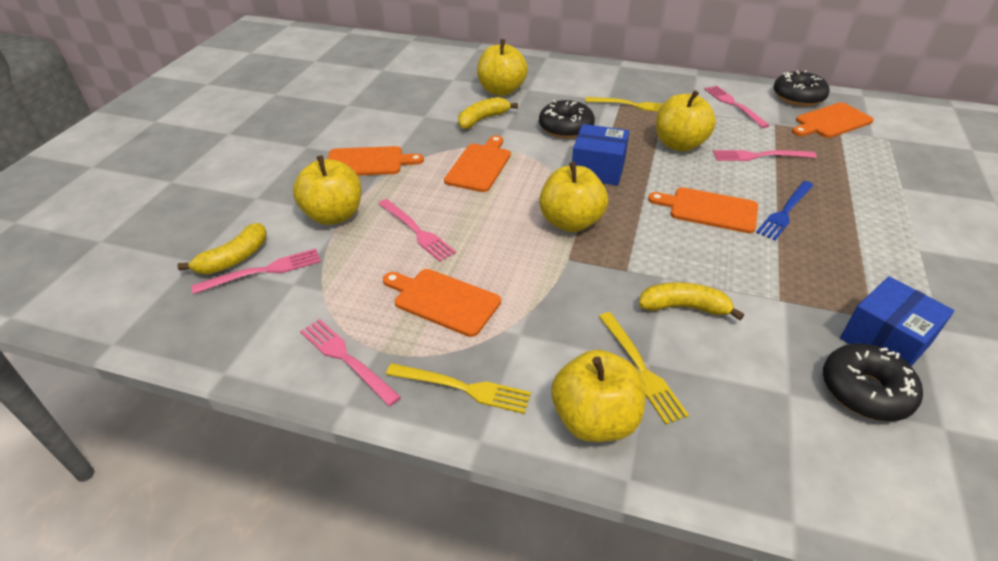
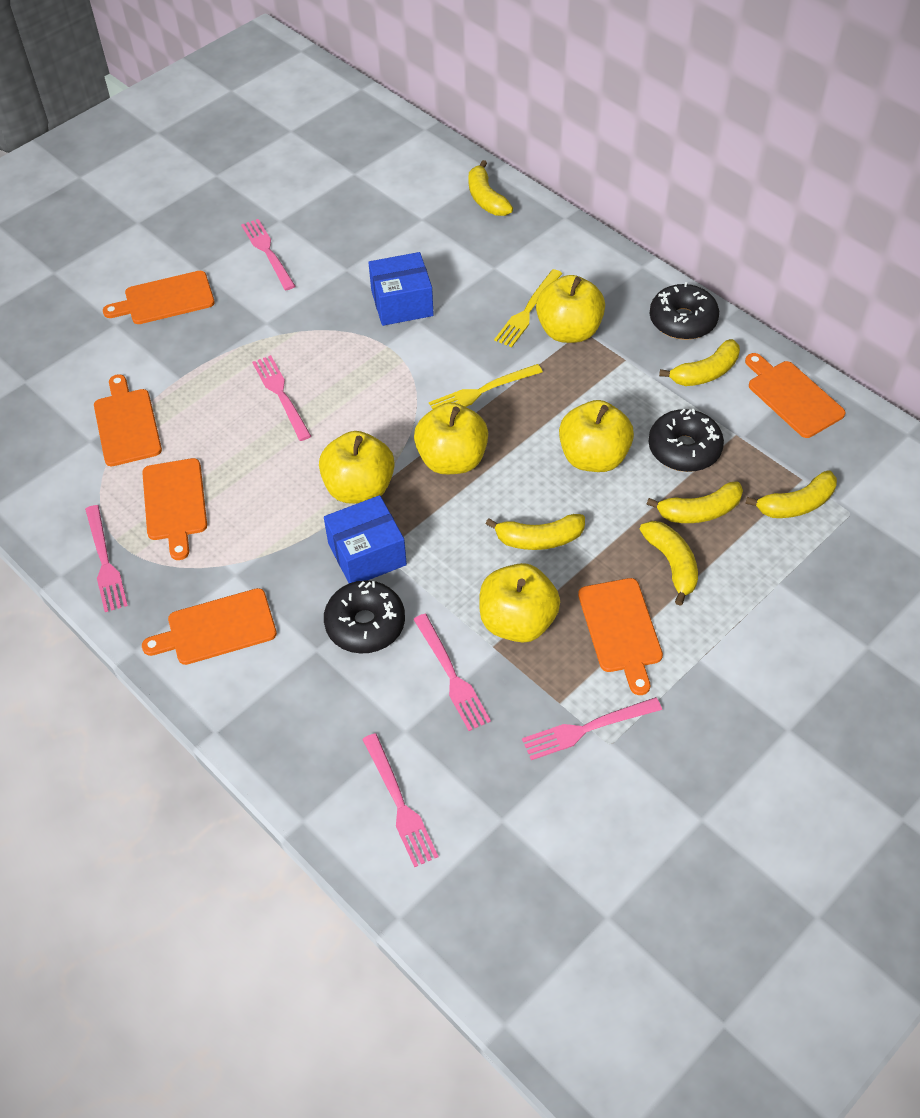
blue fork: 1 -> 0
orange cutting board: 5 -> 6
pink fork: 5 -> 6
yellow banana: 3 -> 6
yellow fork: 3 -> 2

